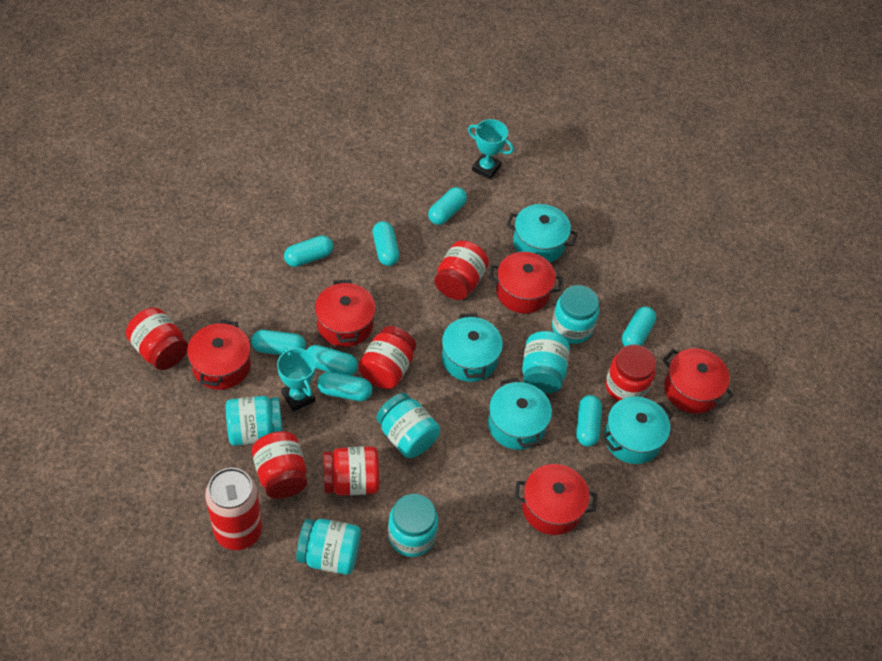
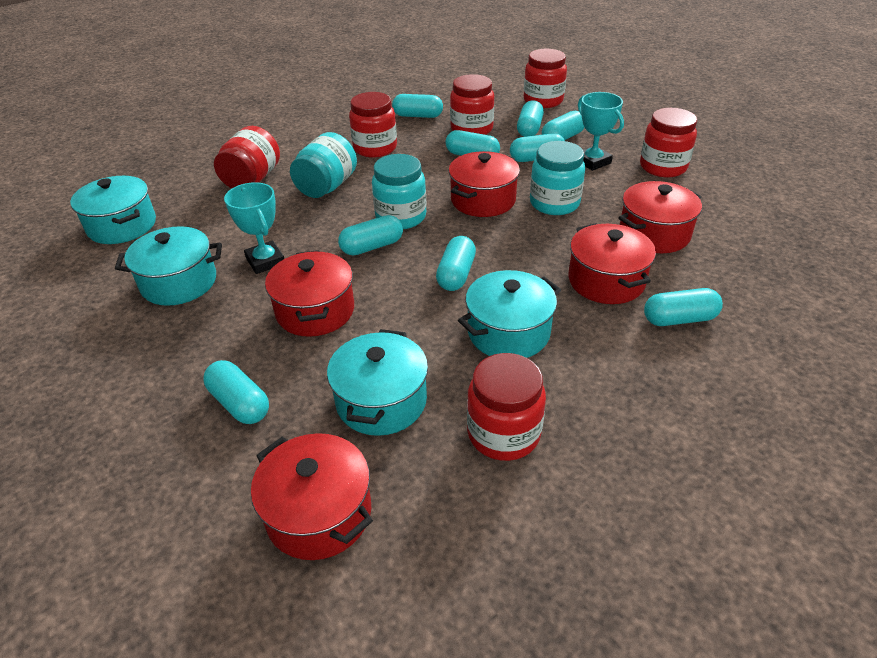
red can: 1 -> 0
turquoise capsule: 8 -> 9
turquoise jar: 6 -> 3

